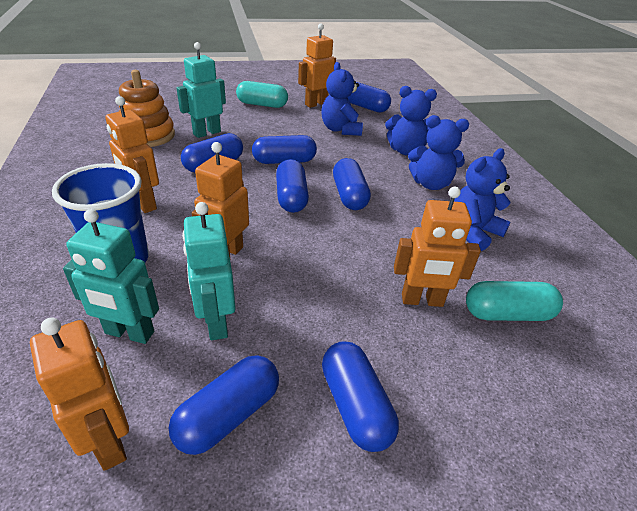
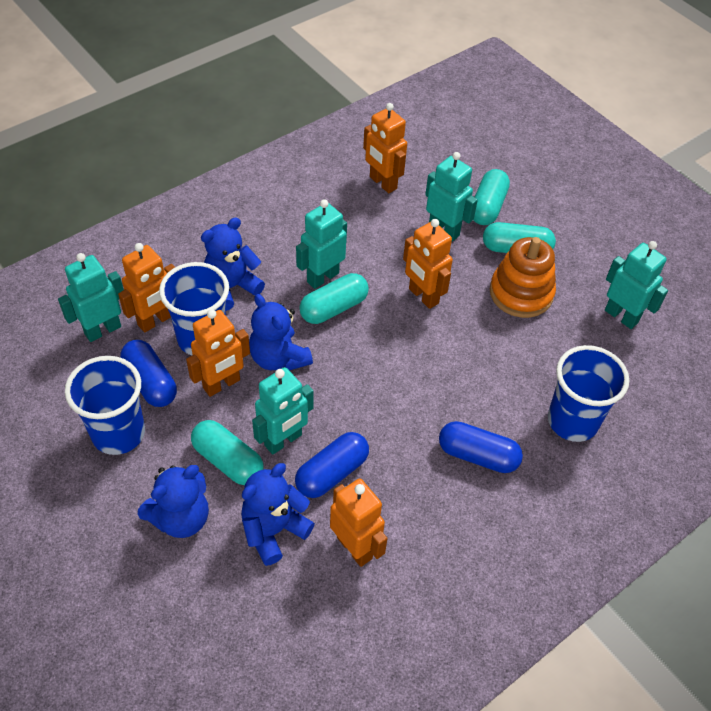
blue capsule: 7 -> 3
blue cup: 1 -> 3
turquoise capsule: 2 -> 4
turquoise robot: 3 -> 5

